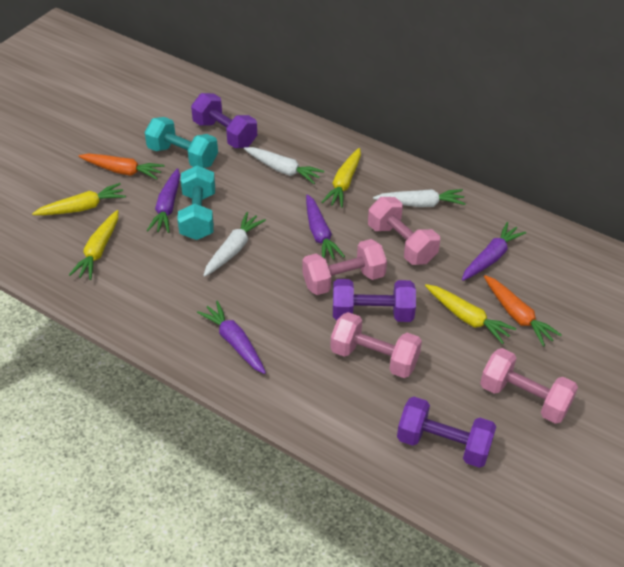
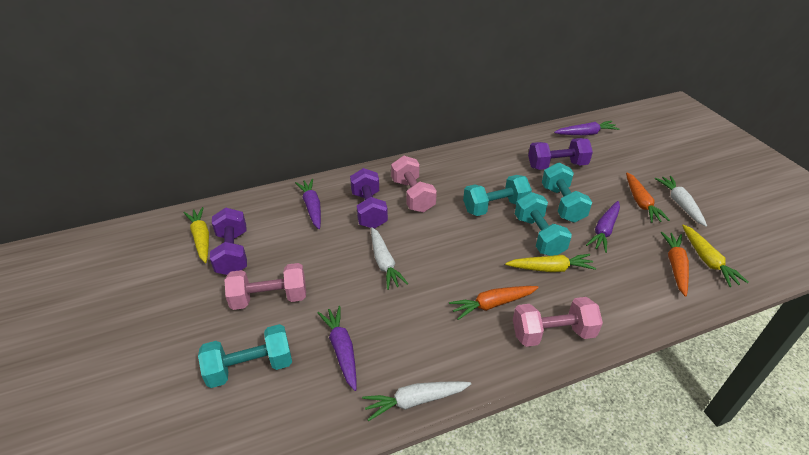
orange carrot: 2 -> 3
pink dumbbell: 4 -> 3
turquoise dumbbell: 2 -> 4
yellow carrot: 4 -> 3

